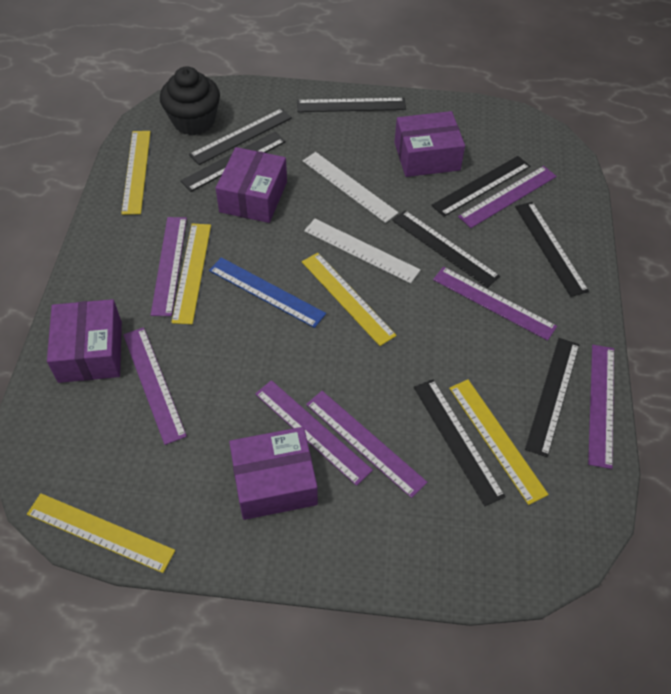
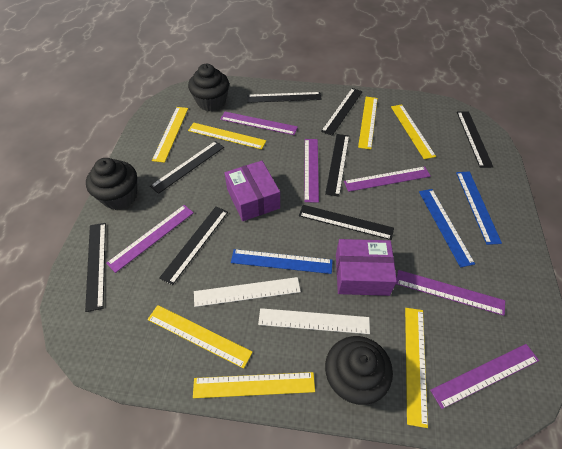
black cupcake: 1 -> 3
blue ruler: 1 -> 3
purple box: 4 -> 2
purple ruler: 7 -> 6
yellow ruler: 5 -> 7

